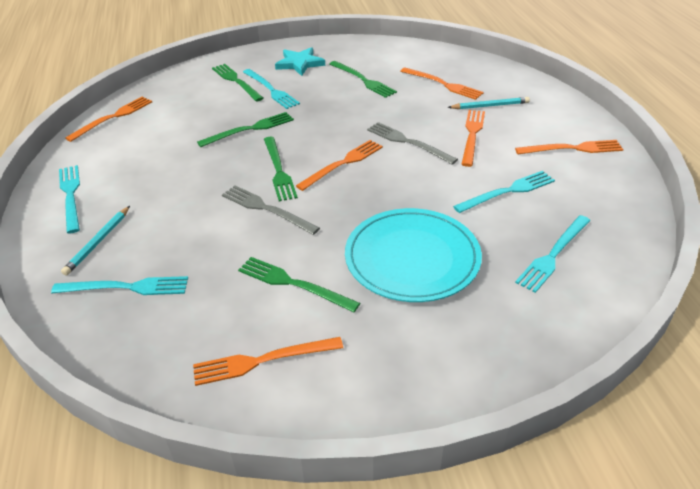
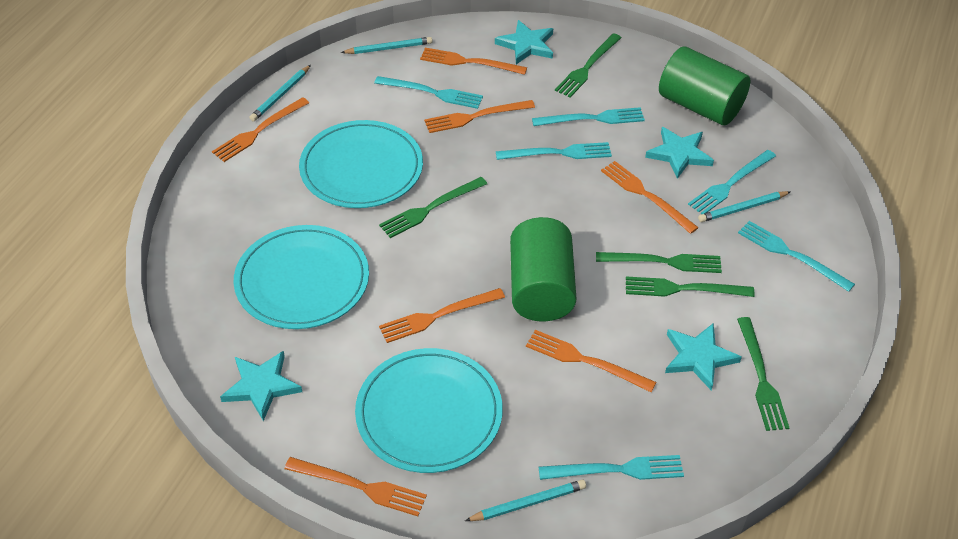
green cylinder: 0 -> 2
grey fork: 2 -> 0
orange fork: 6 -> 7
turquoise fork: 5 -> 6
turquoise pencil: 2 -> 4
turquoise plate: 1 -> 3
turquoise star: 1 -> 4

